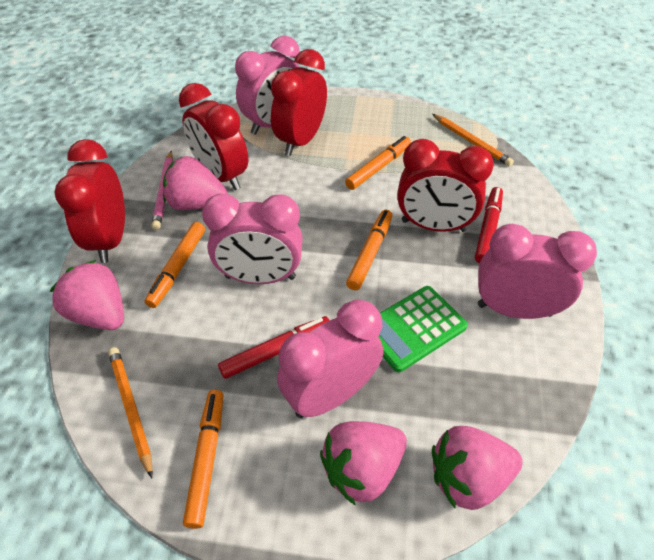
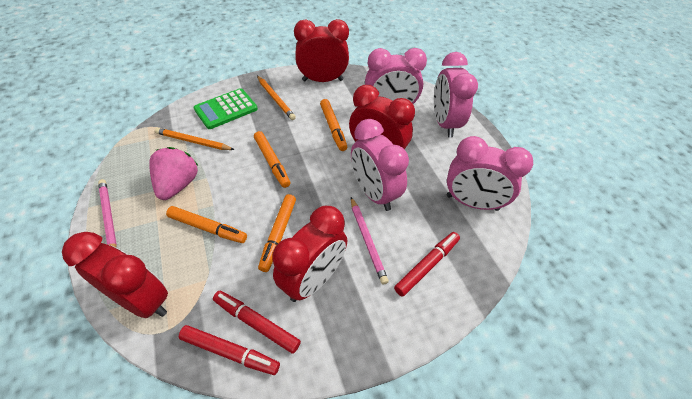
pink pencil: 1 -> 2
pink strawberry: 4 -> 1
red marker: 2 -> 3

